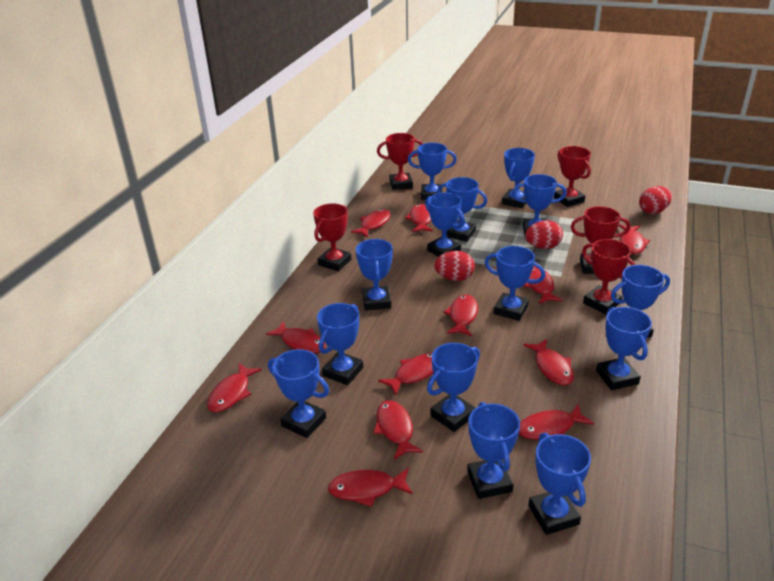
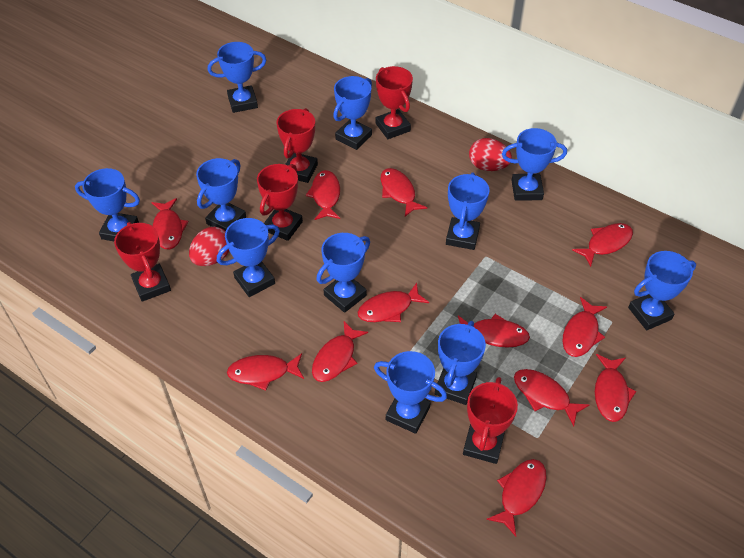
blue trophy: 14 -> 11
red egg: 3 -> 2

